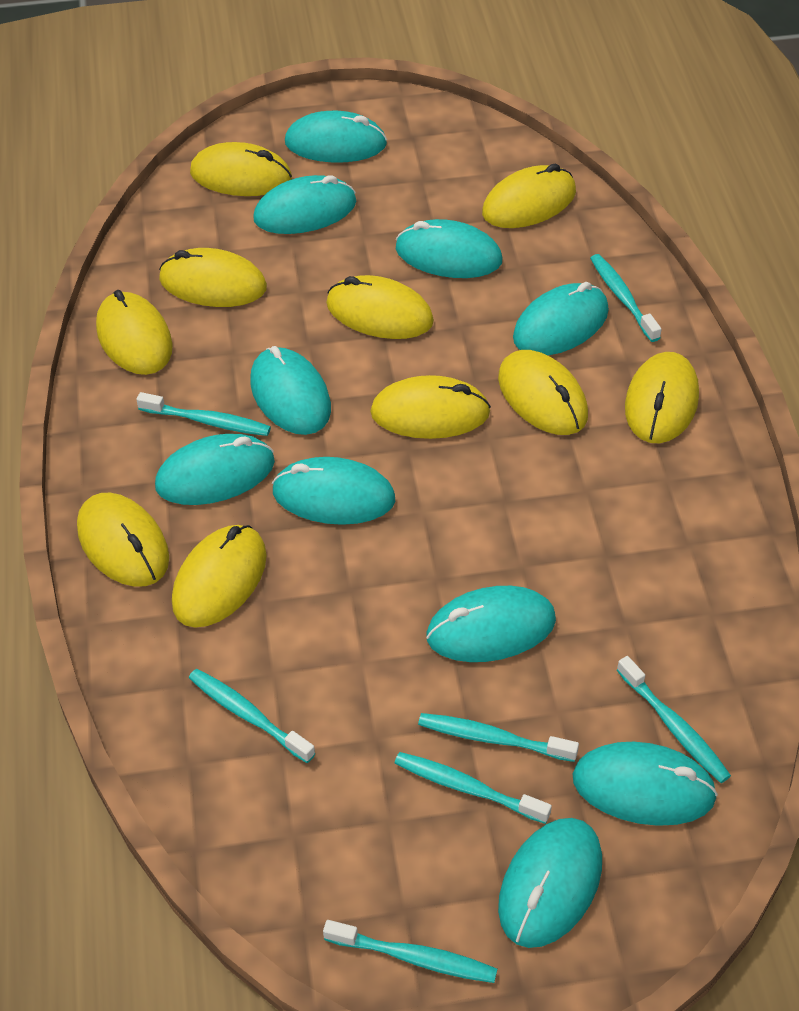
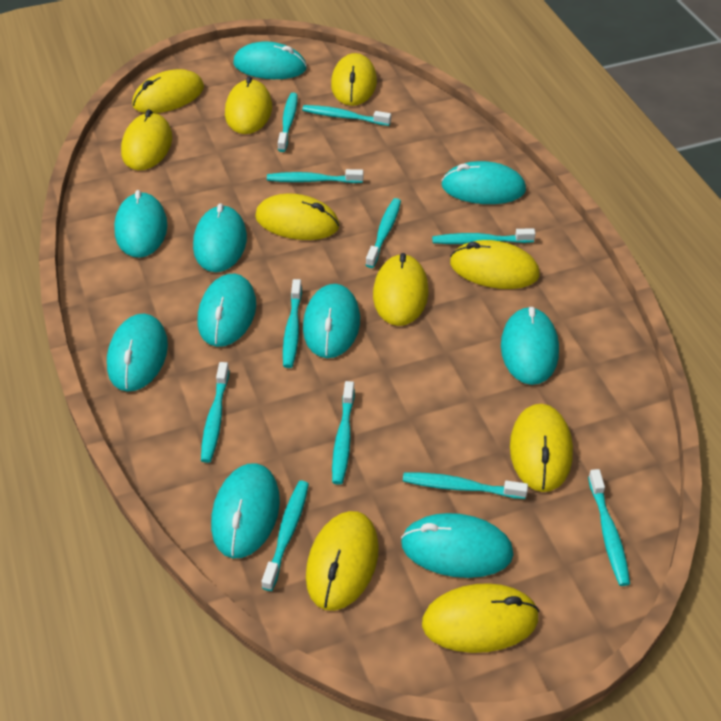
turquoise toothbrush: 7 -> 11

